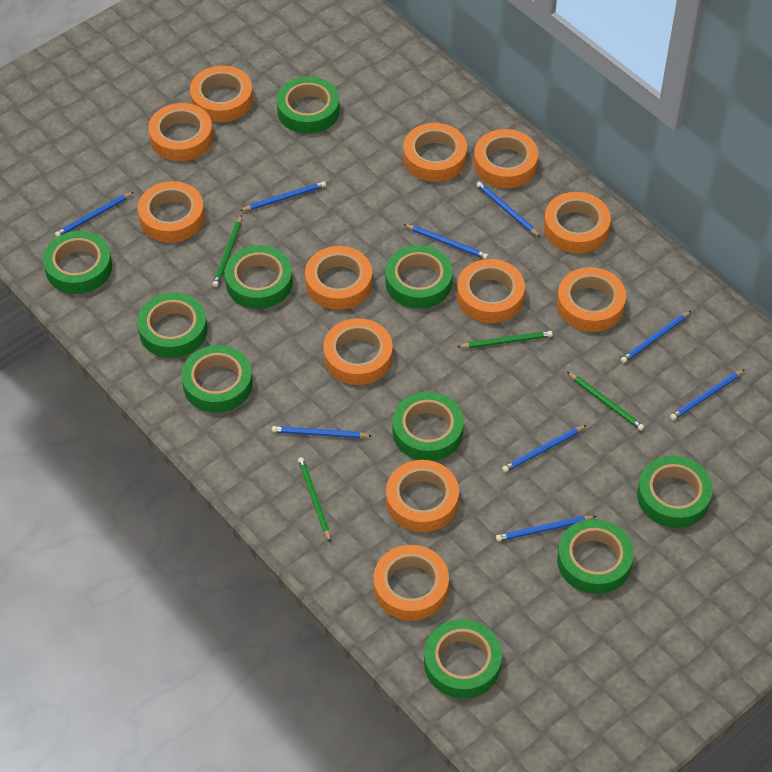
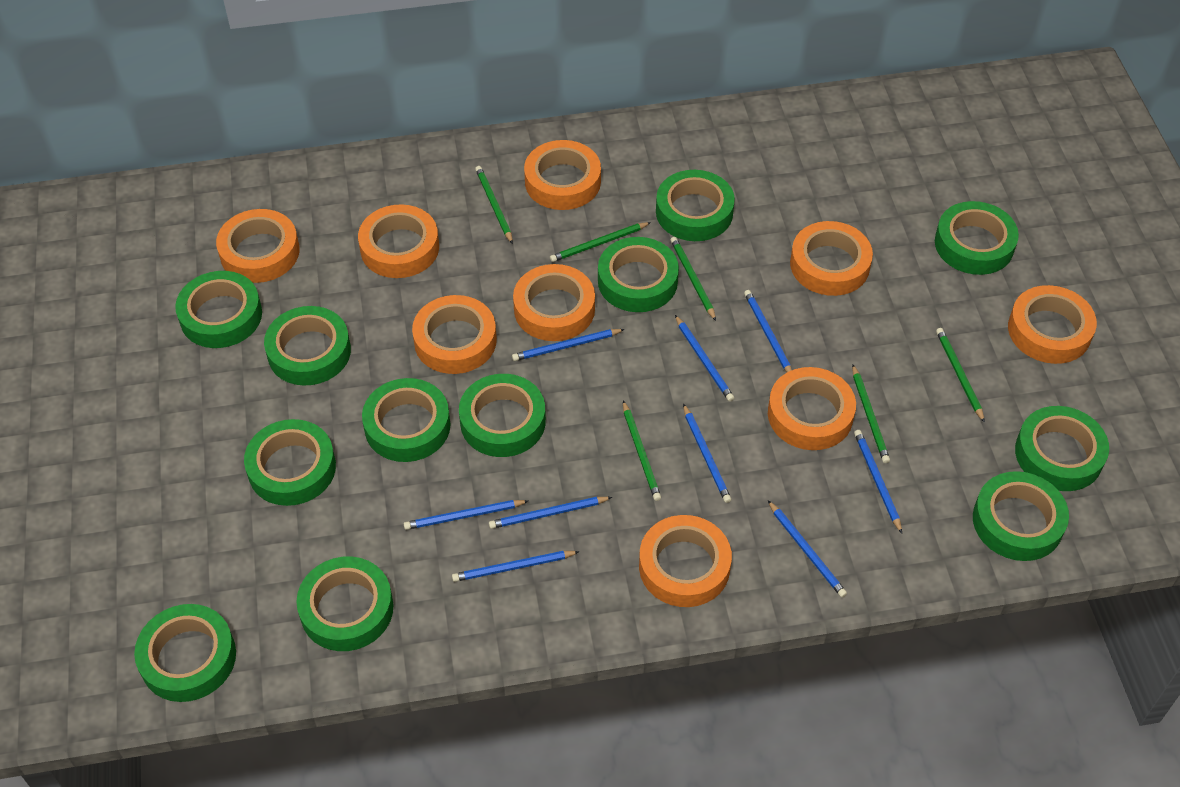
green pencil: 4 -> 6
green tape: 10 -> 12
orange tape: 12 -> 9

